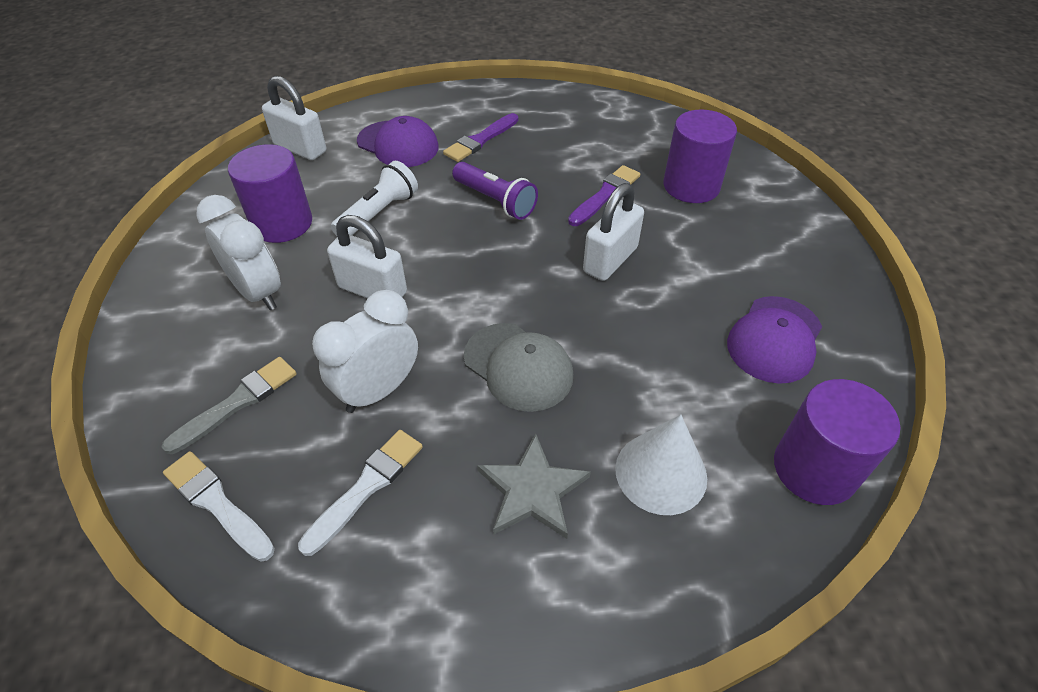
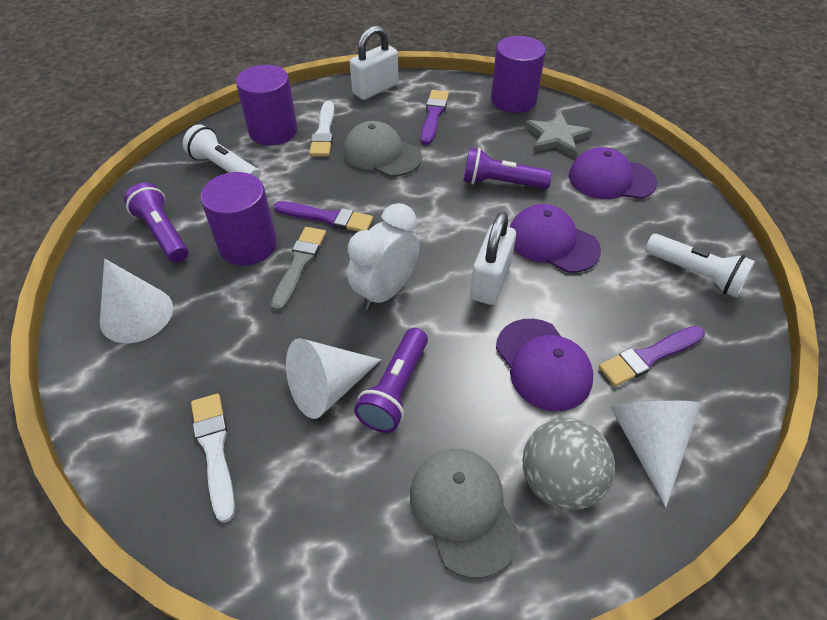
grey ball: 0 -> 1
grey cap: 1 -> 2
purple brush: 2 -> 3
purple cap: 2 -> 3
purple flashlight: 1 -> 3
white clock: 2 -> 1
white cone: 1 -> 3
white flashlight: 1 -> 2
white padlock: 3 -> 2

